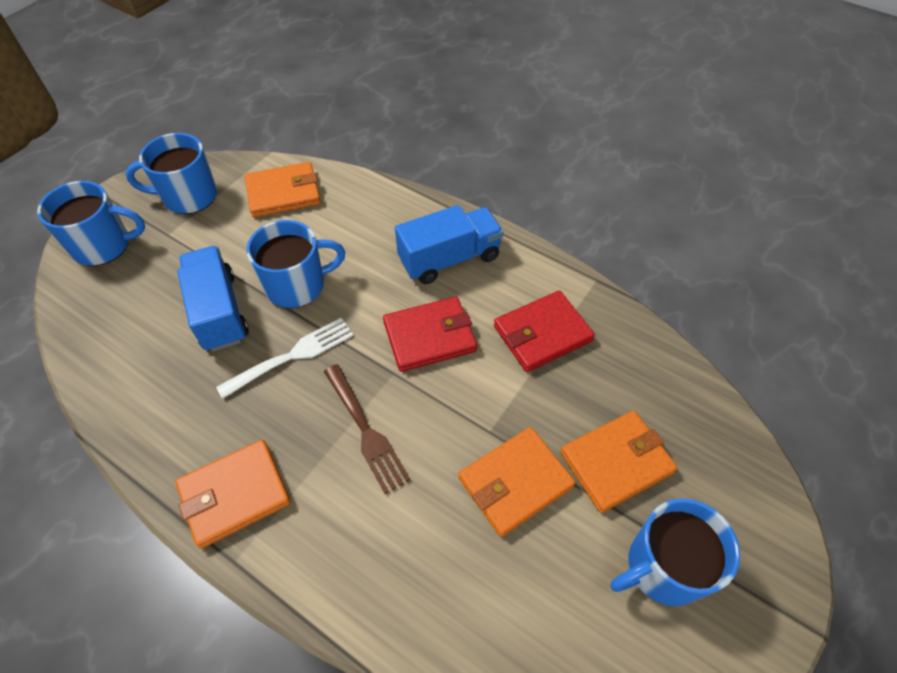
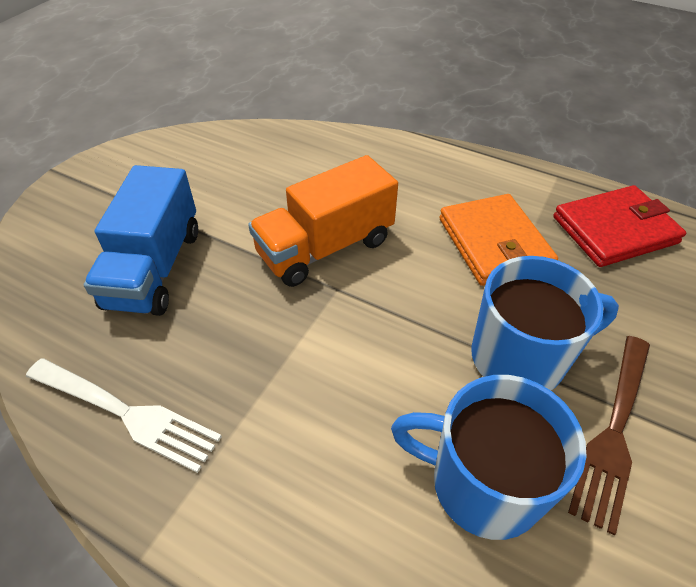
blue mug: 4 -> 2
blue truck: 2 -> 1
orange truck: 0 -> 1
orange wallet: 4 -> 1
red wallet: 2 -> 1

